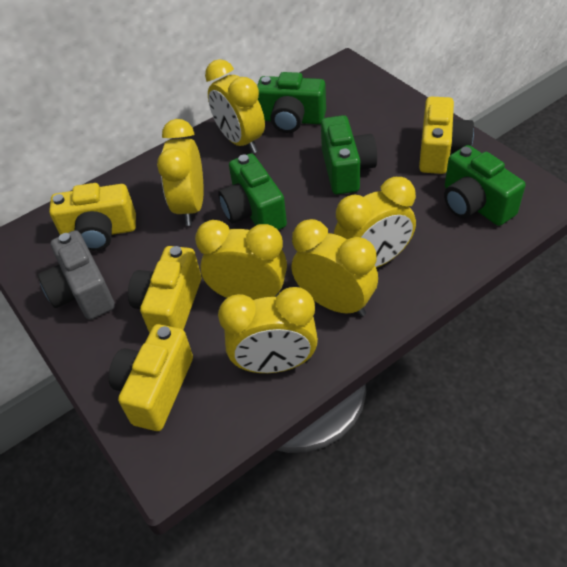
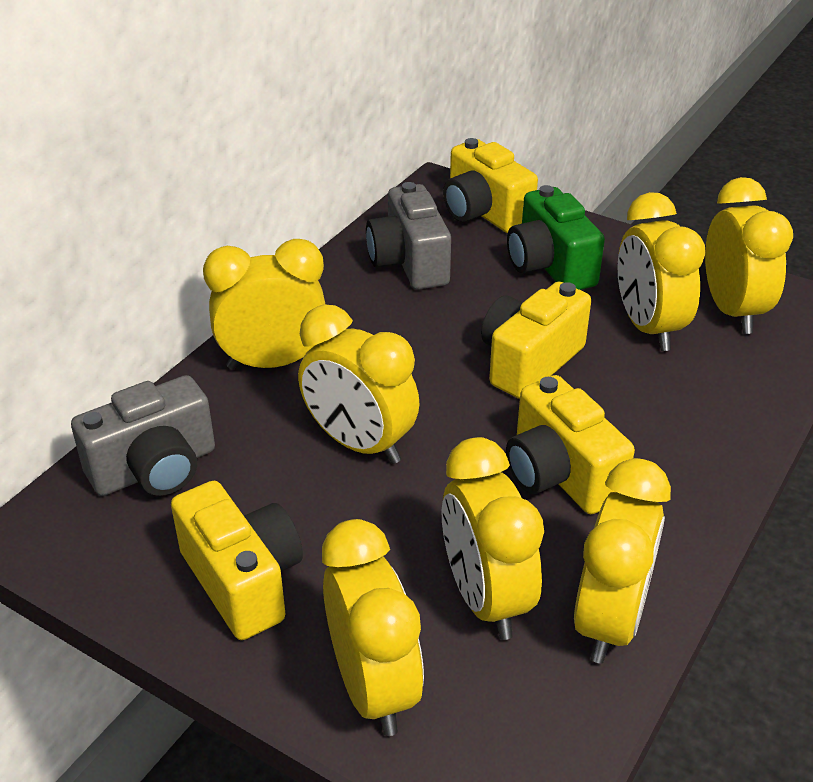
green camera: 4 -> 1
grey camera: 1 -> 2
yellow clock: 6 -> 7

